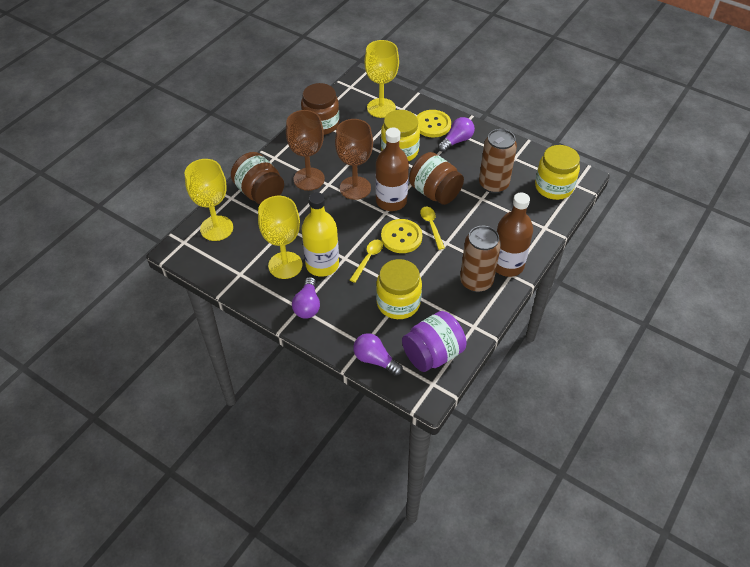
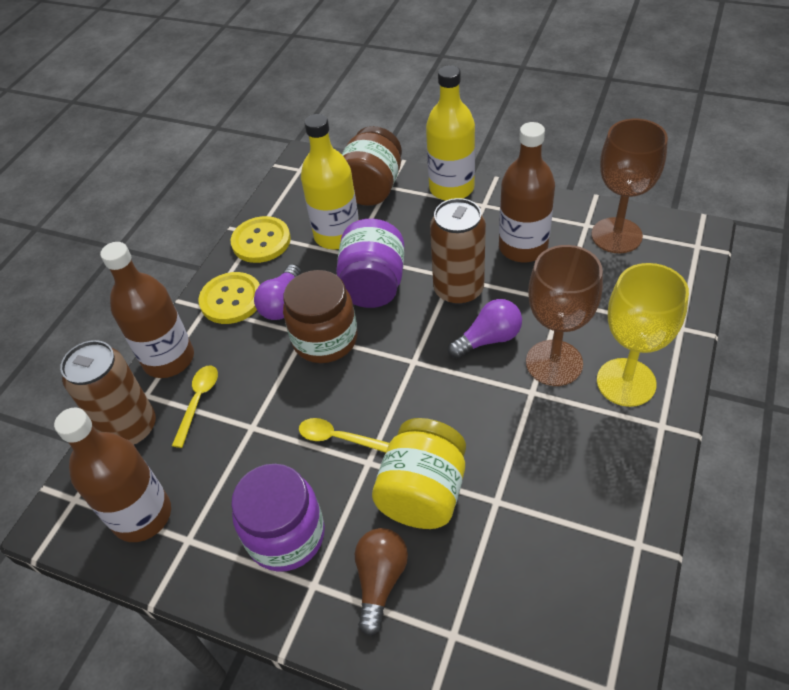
brown bottle: 2 -> 3
brown jar: 3 -> 2
brown light bulb: 0 -> 1
purple jar: 1 -> 2
purple light bulb: 3 -> 2
yellow bottle: 1 -> 2
yellow goblet: 3 -> 1
yellow jar: 3 -> 1

